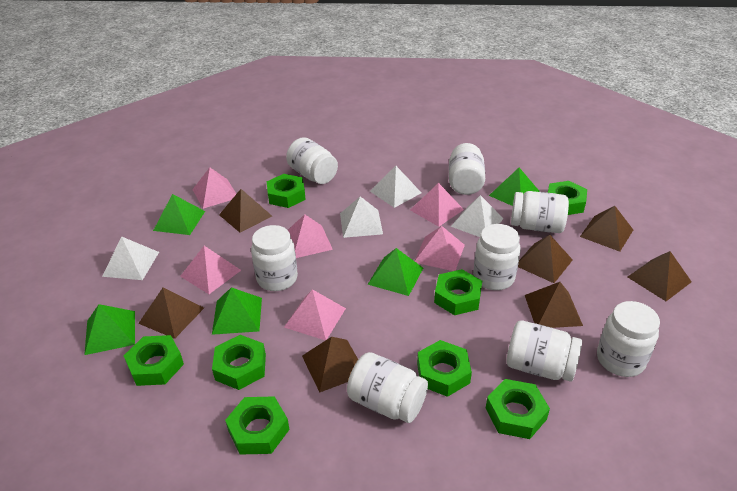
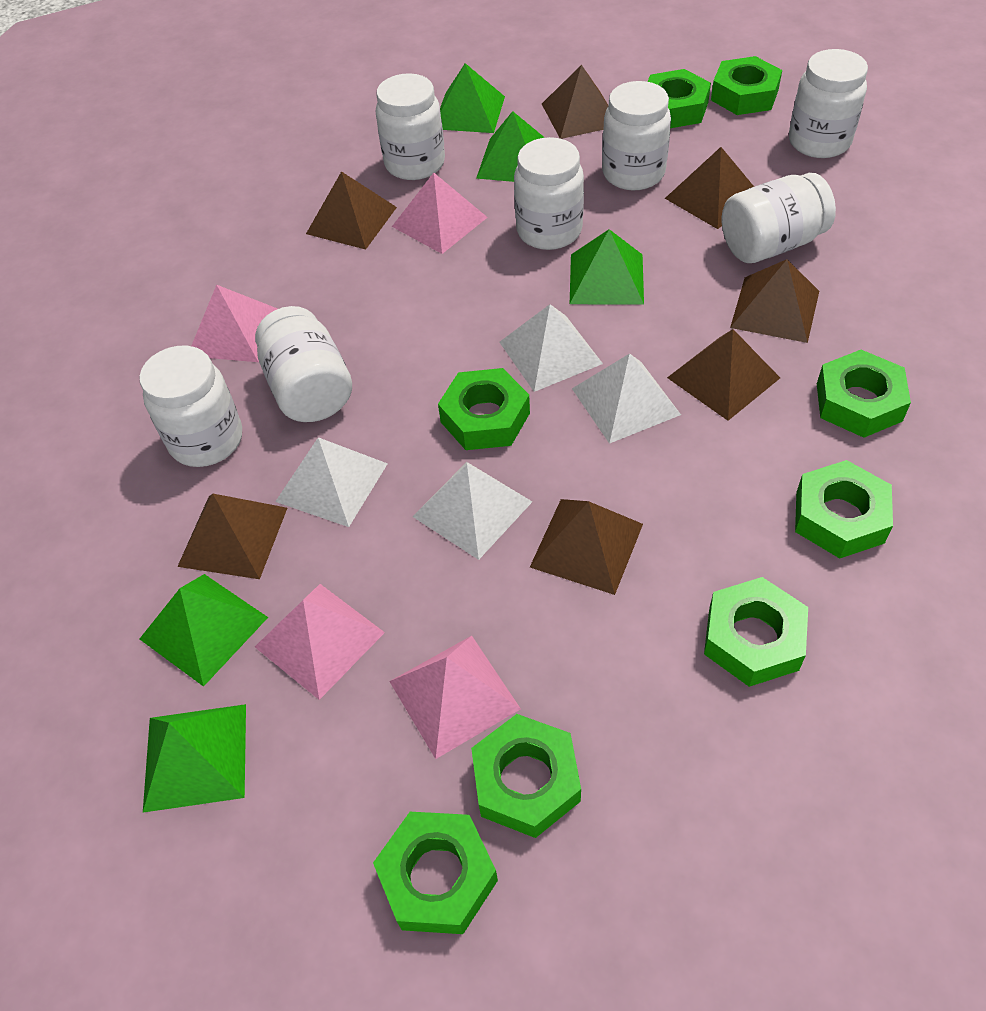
pink pyramid: 6 -> 4
white jar: 8 -> 7

